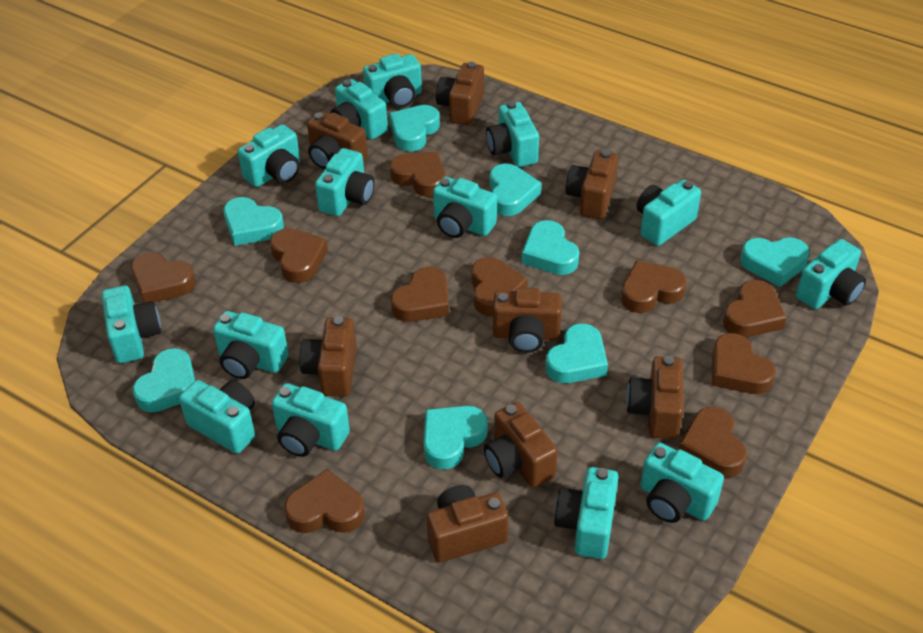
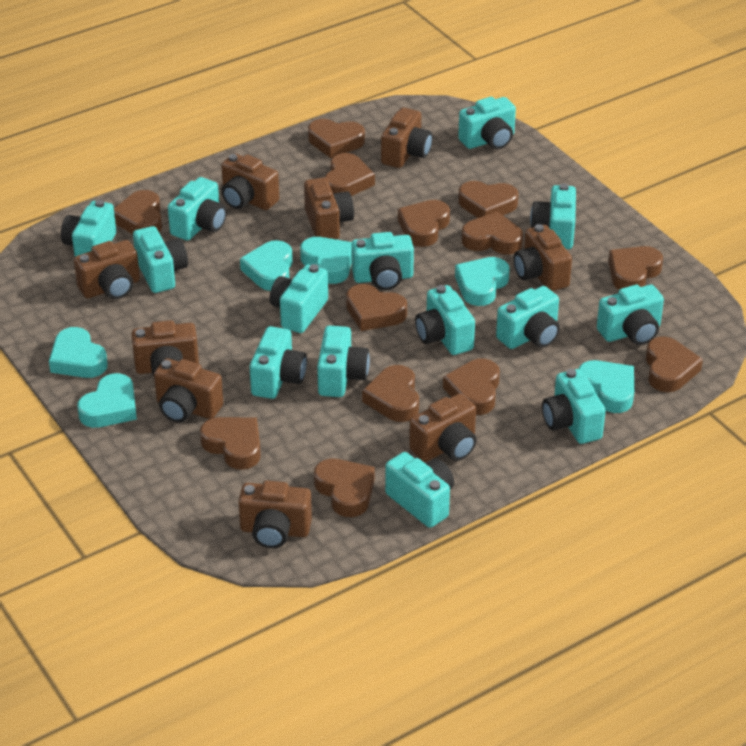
brown camera: 8 -> 9
brown heart: 10 -> 13
turquoise heart: 8 -> 6

